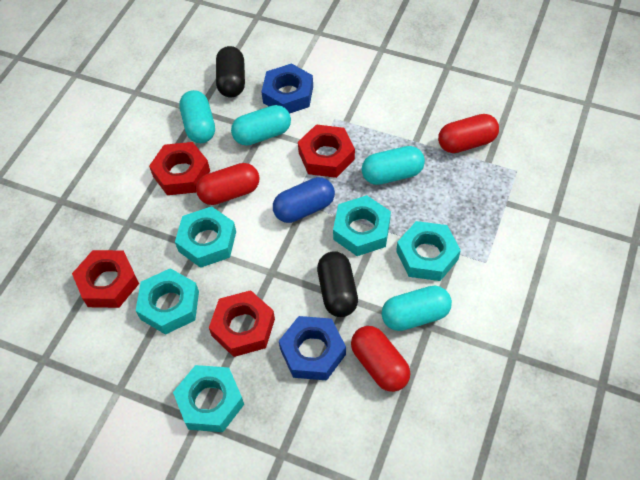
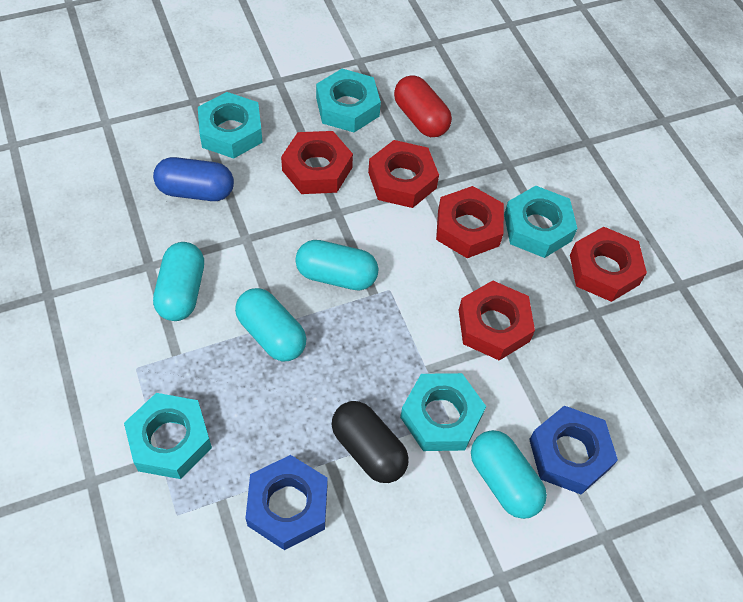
black capsule: 2 -> 1
red capsule: 3 -> 1
red nut: 4 -> 5

